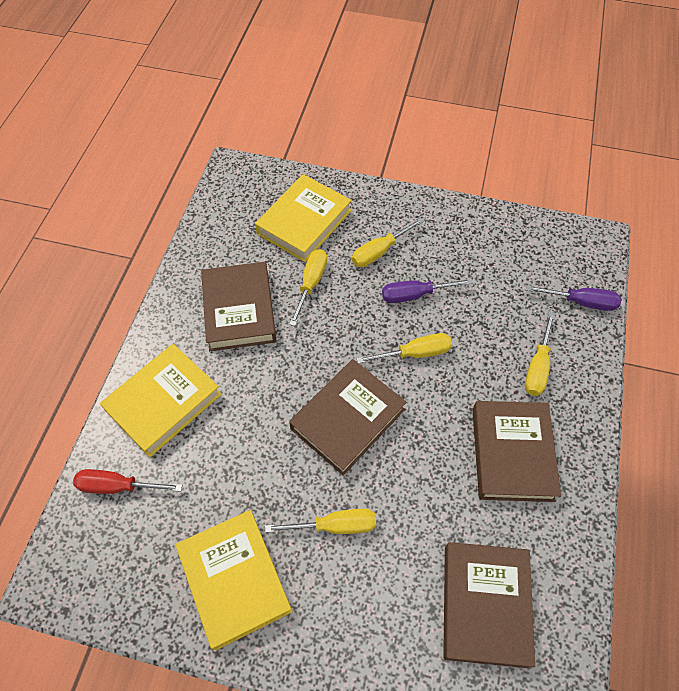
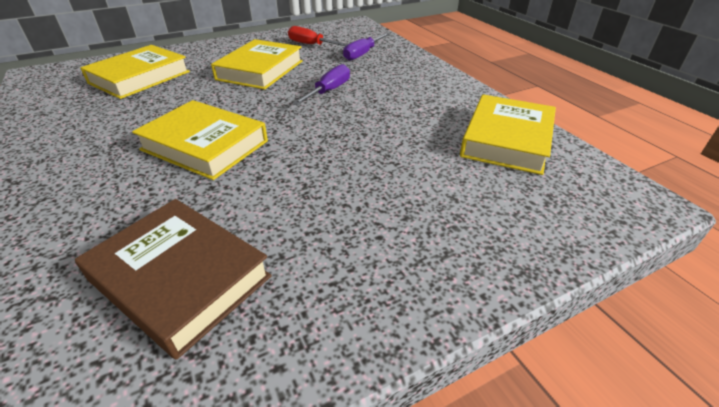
brown book: 4 -> 1
yellow book: 3 -> 4
yellow screwdriver: 5 -> 0

